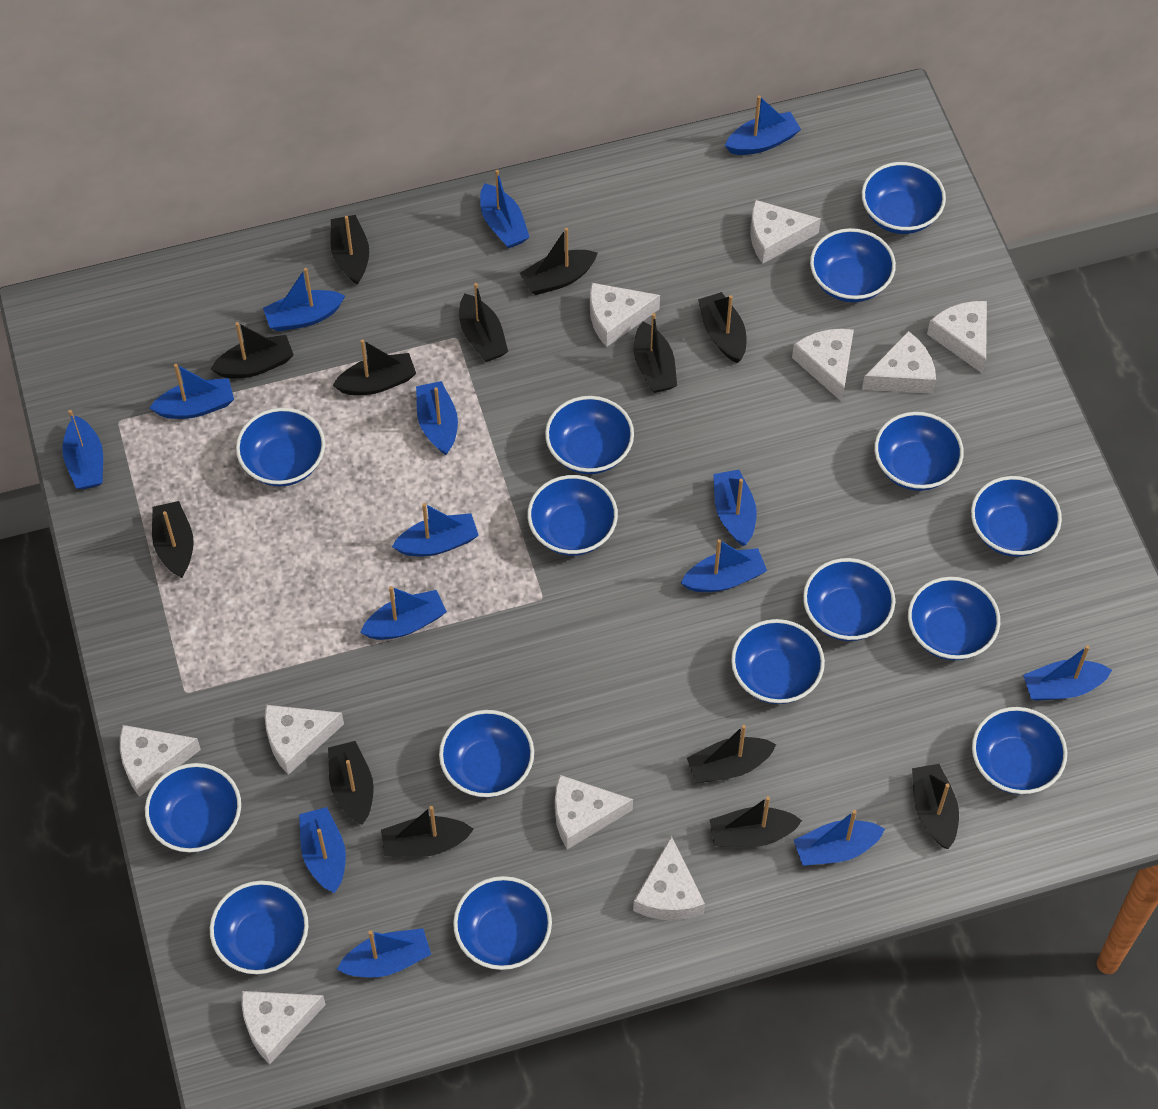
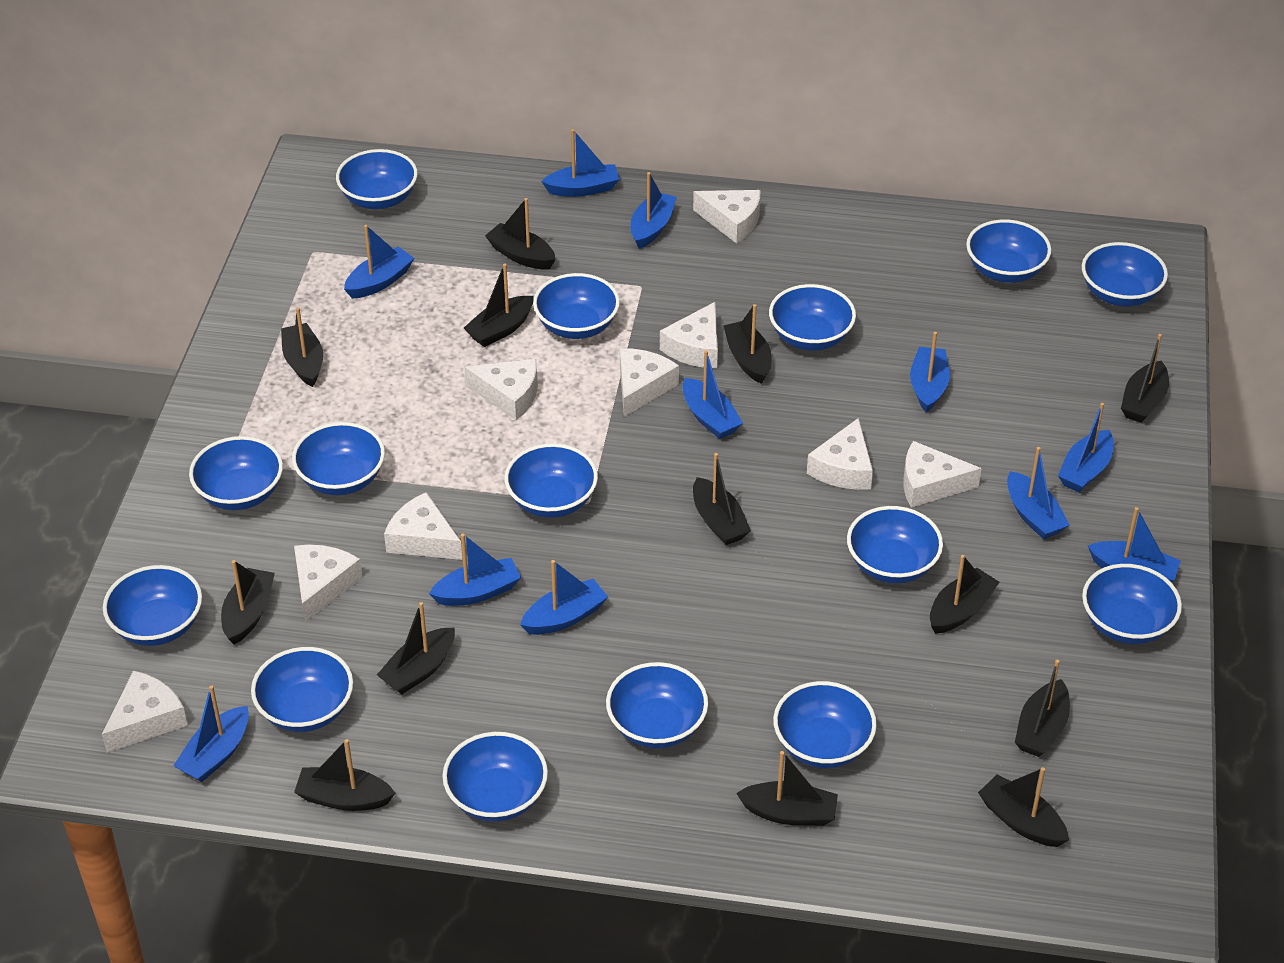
blue boat: 14 -> 11
white cheese: 10 -> 9

